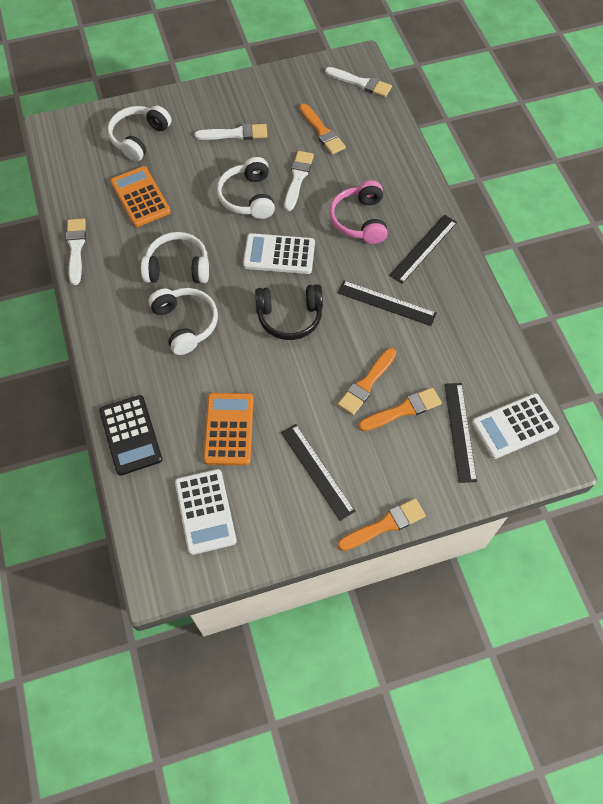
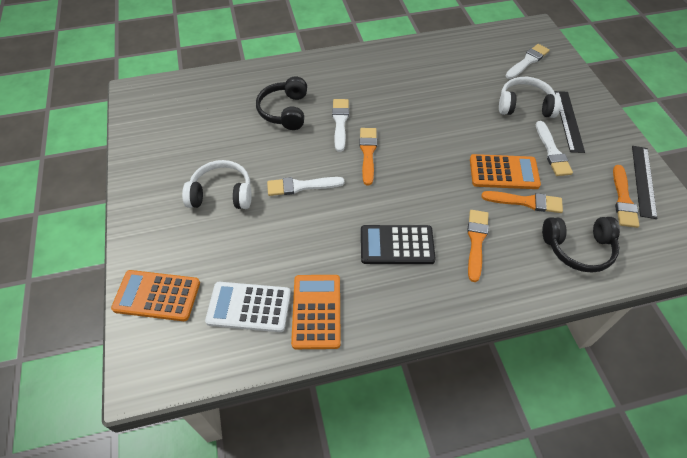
black headphones: 1 -> 2
black ruler: 4 -> 2
orange calculator: 2 -> 3
pink headphones: 1 -> 0
white calculator: 3 -> 1
white headphones: 4 -> 2

